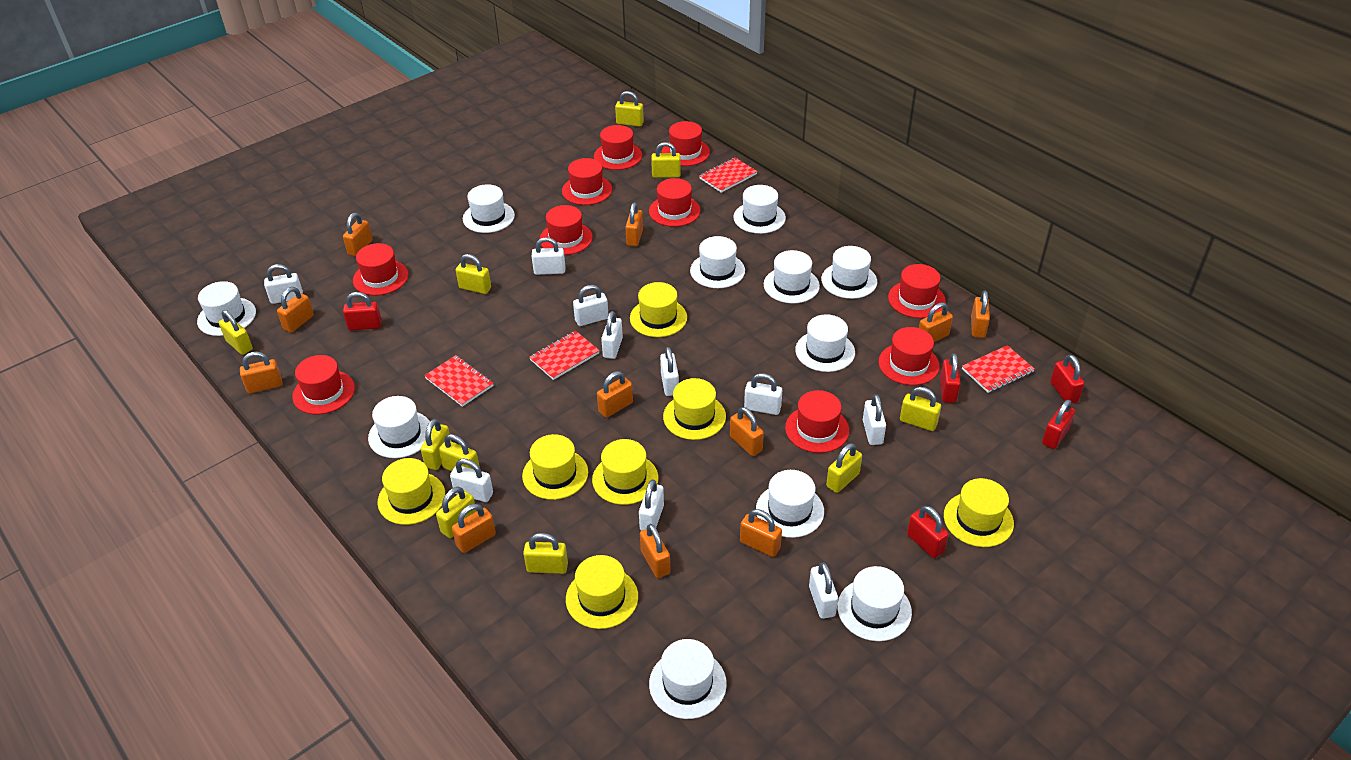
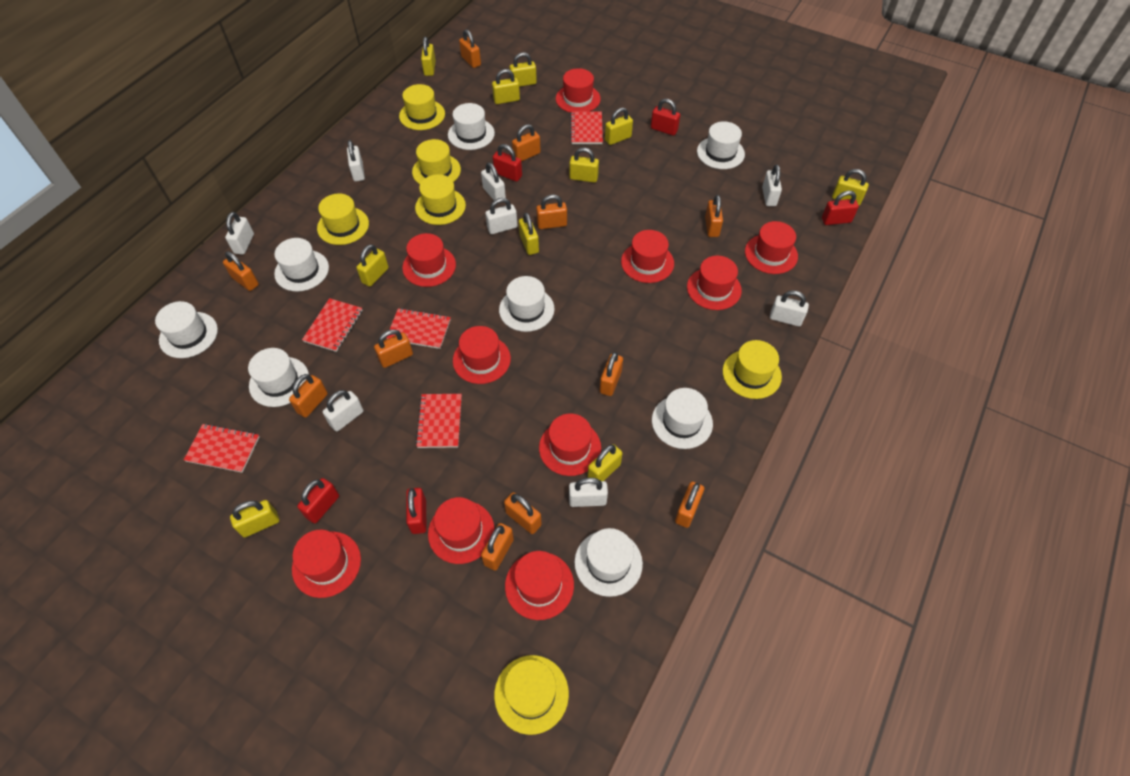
red notebook: 4 -> 5
white hat: 11 -> 8
white padlock: 10 -> 8
yellow hat: 7 -> 6

